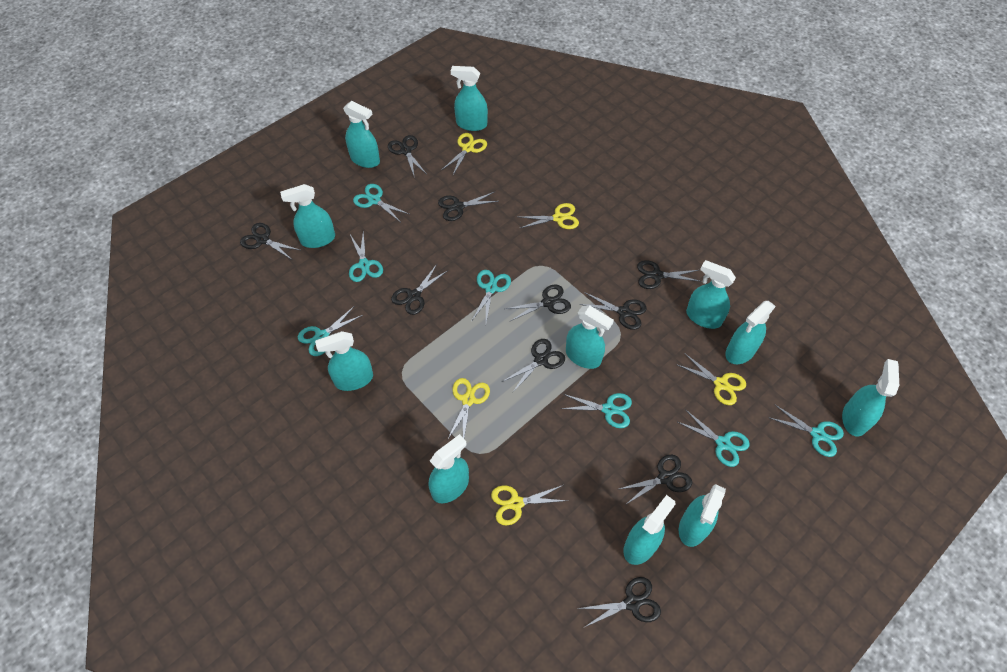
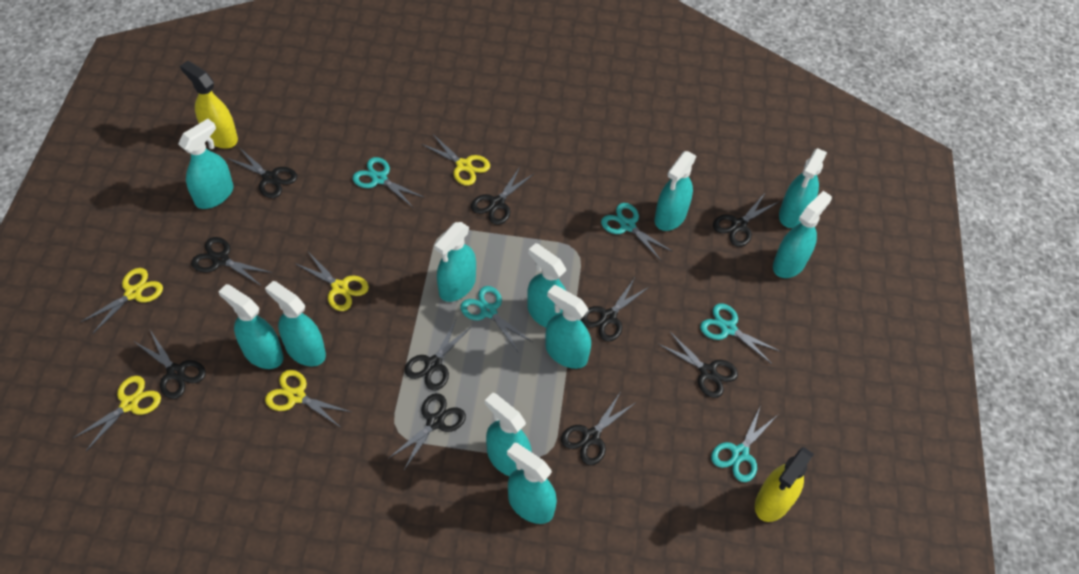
turquoise scissors: 7 -> 5
yellow spray bottle: 0 -> 2

